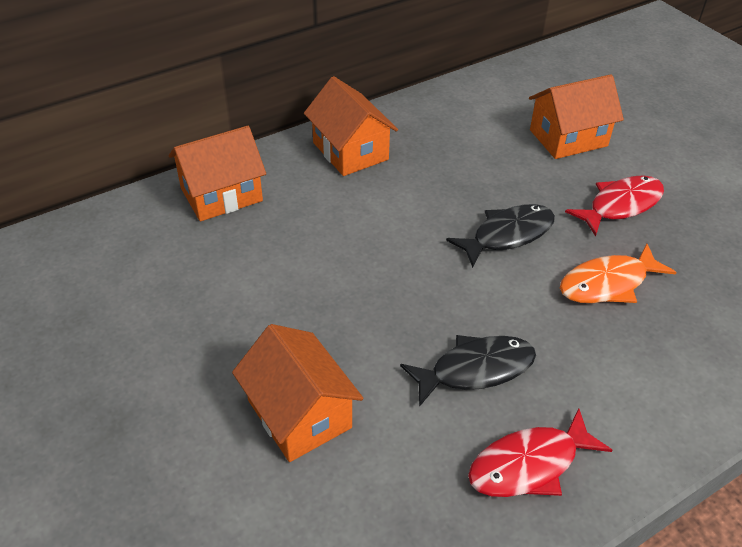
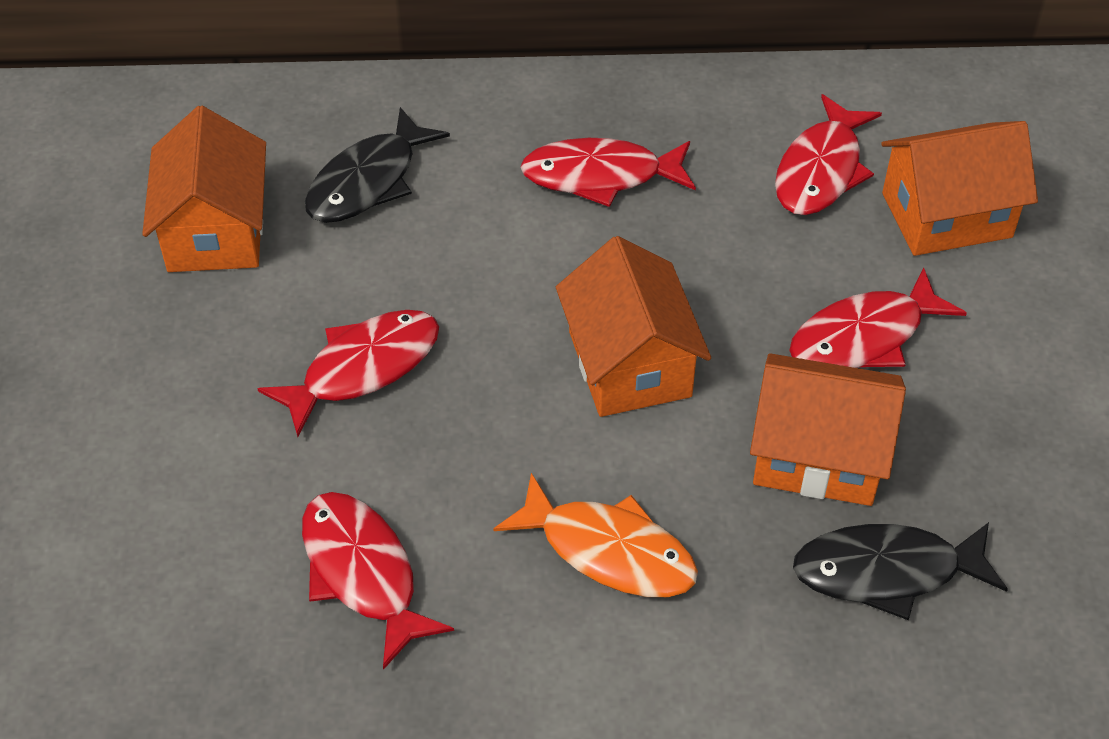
red fish: 2 -> 5

